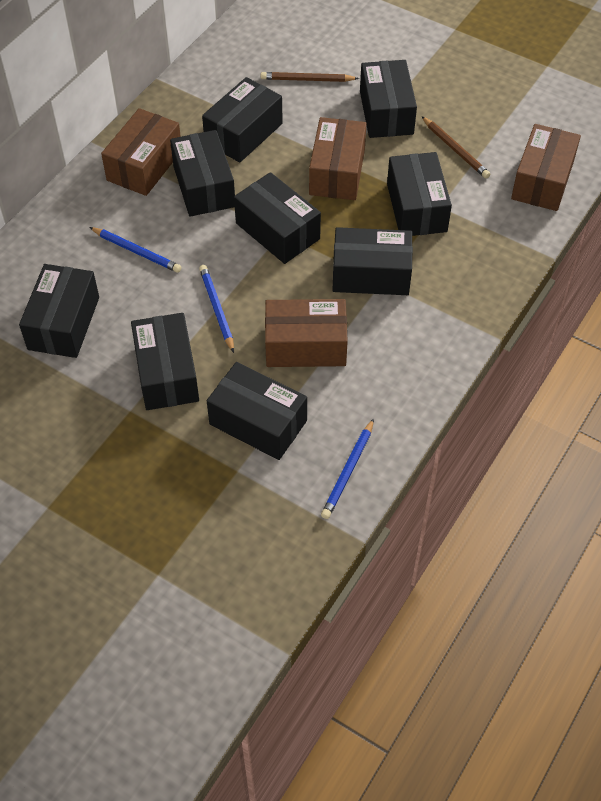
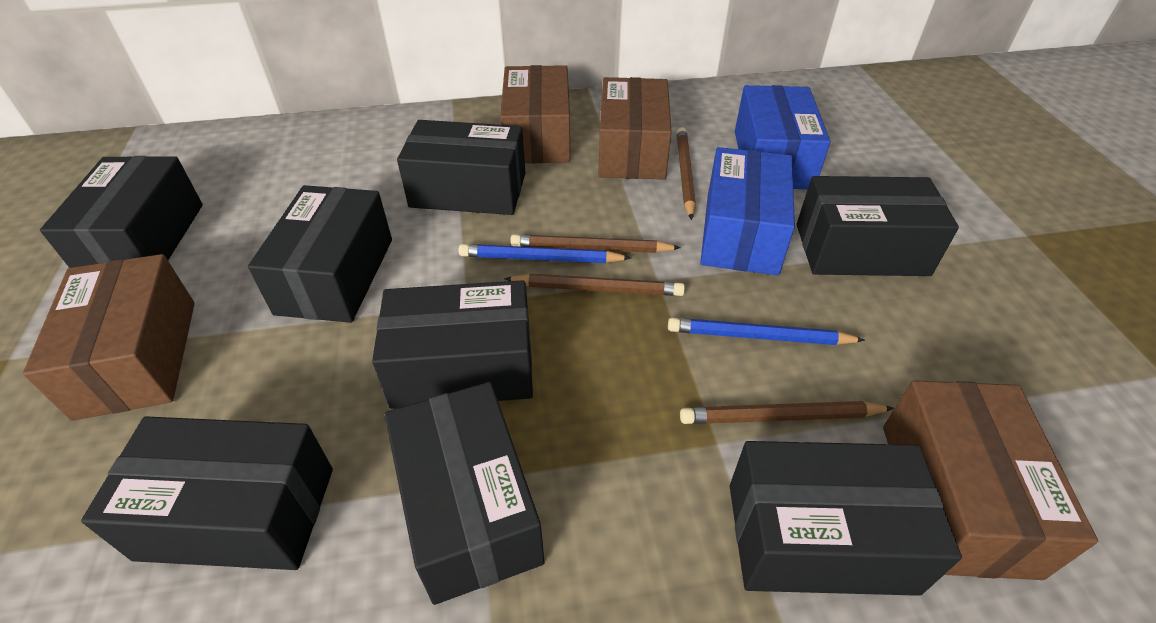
black box: 9 -> 8
blue box: 0 -> 2
blue pencil: 3 -> 2
brown pencil: 2 -> 4

